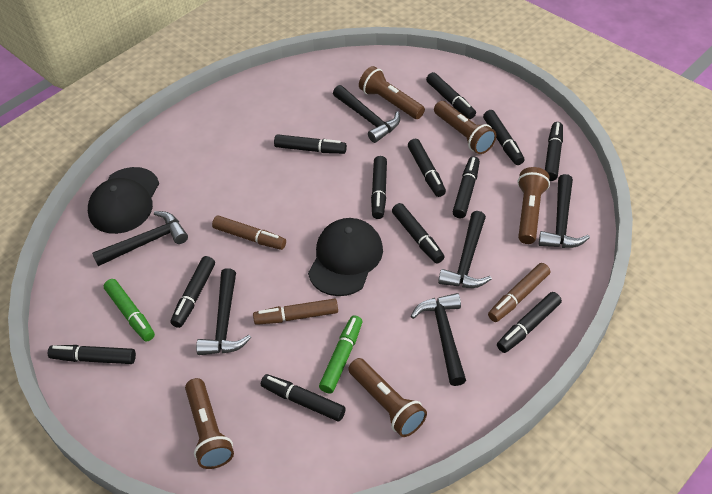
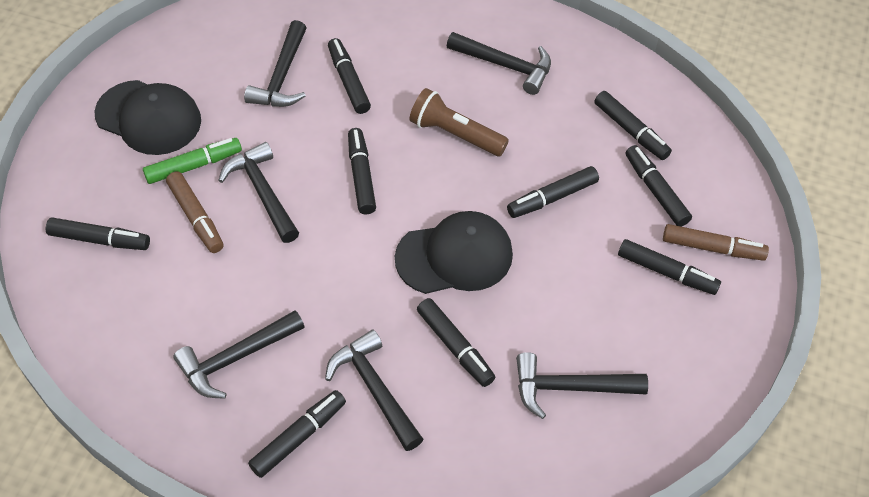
black marker: 12 -> 9
brown flashlight: 5 -> 1
brown marker: 3 -> 2
green marker: 2 -> 1

